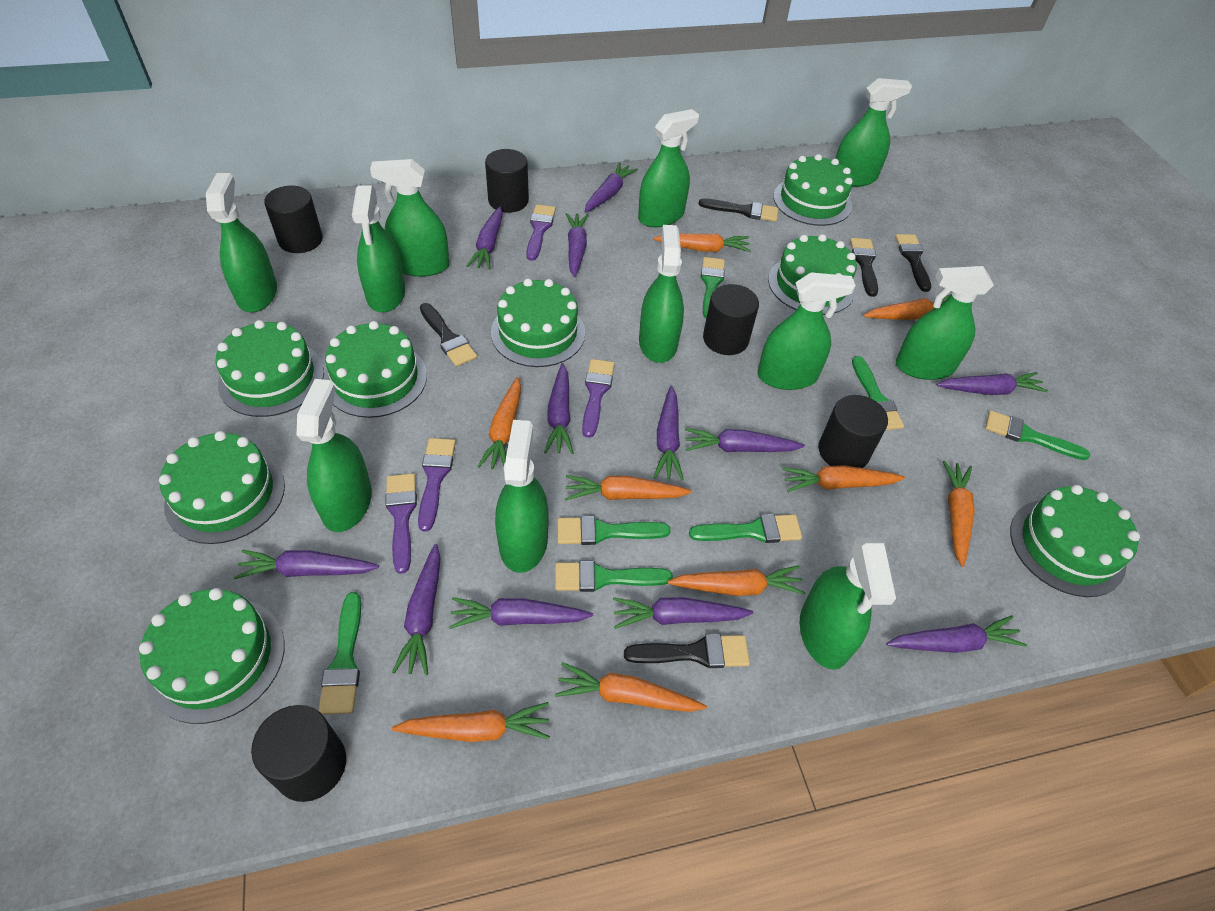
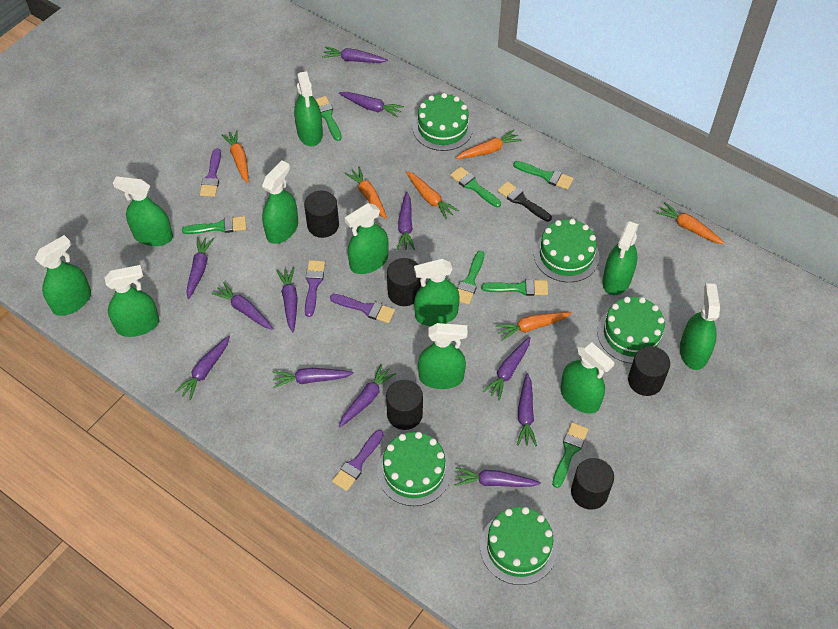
black brush: 5 -> 1
green cake: 8 -> 5
orange carrot: 9 -> 6

